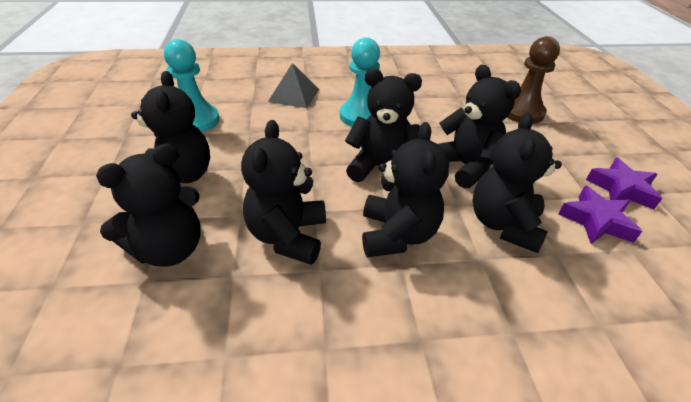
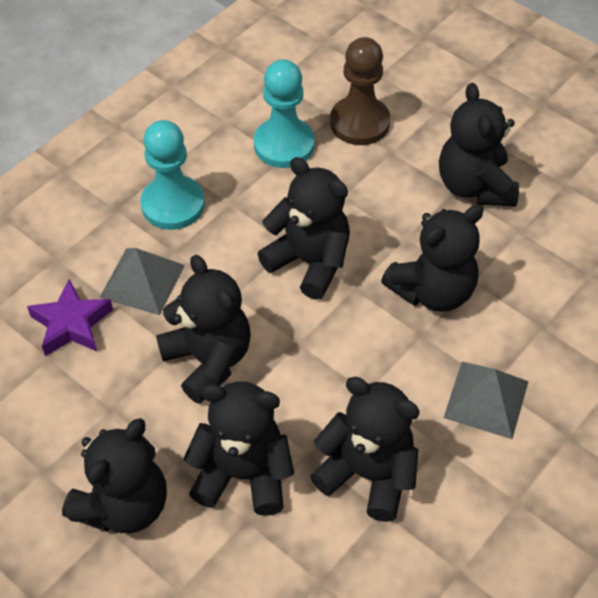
grey pyramid: 1 -> 2
purple star: 2 -> 1

